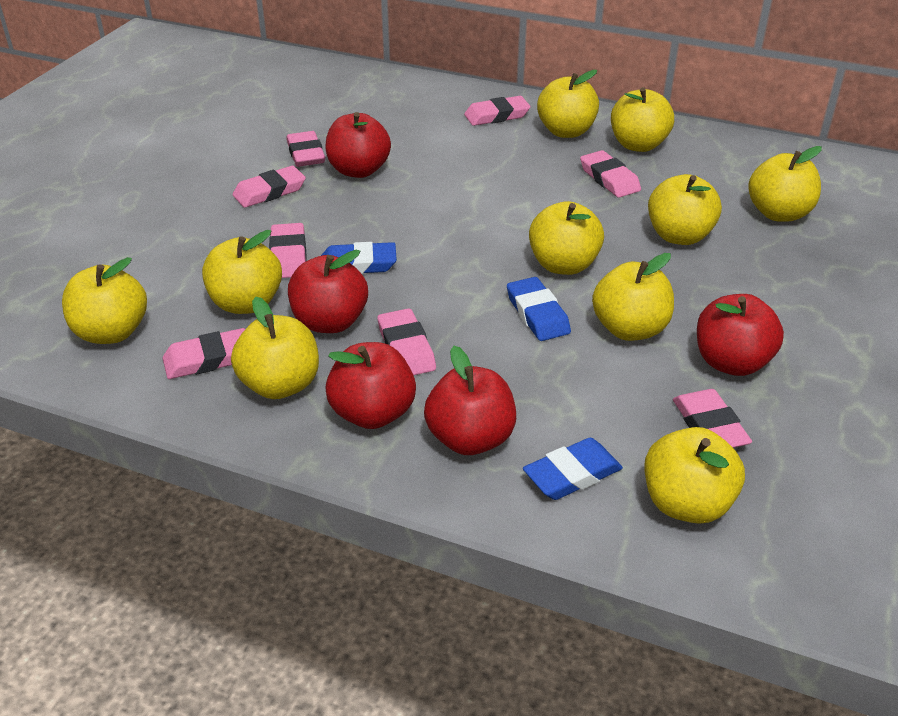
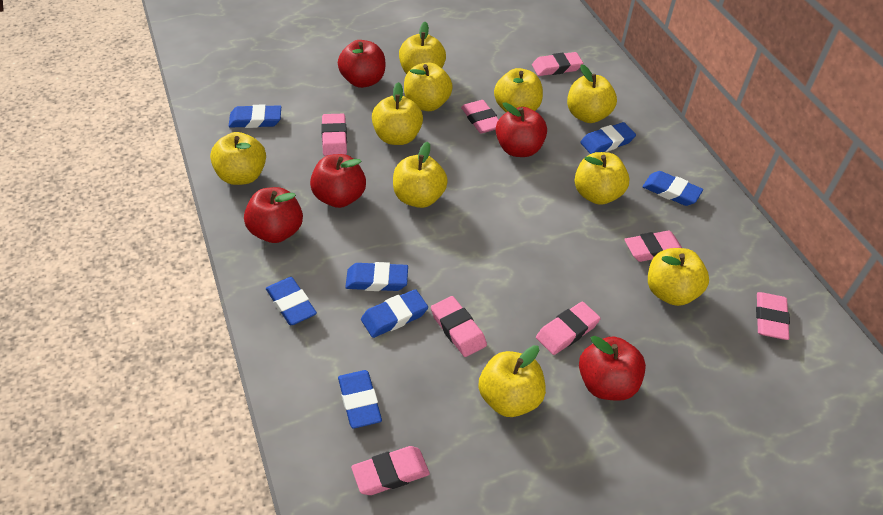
blue eraser: 3 -> 7

